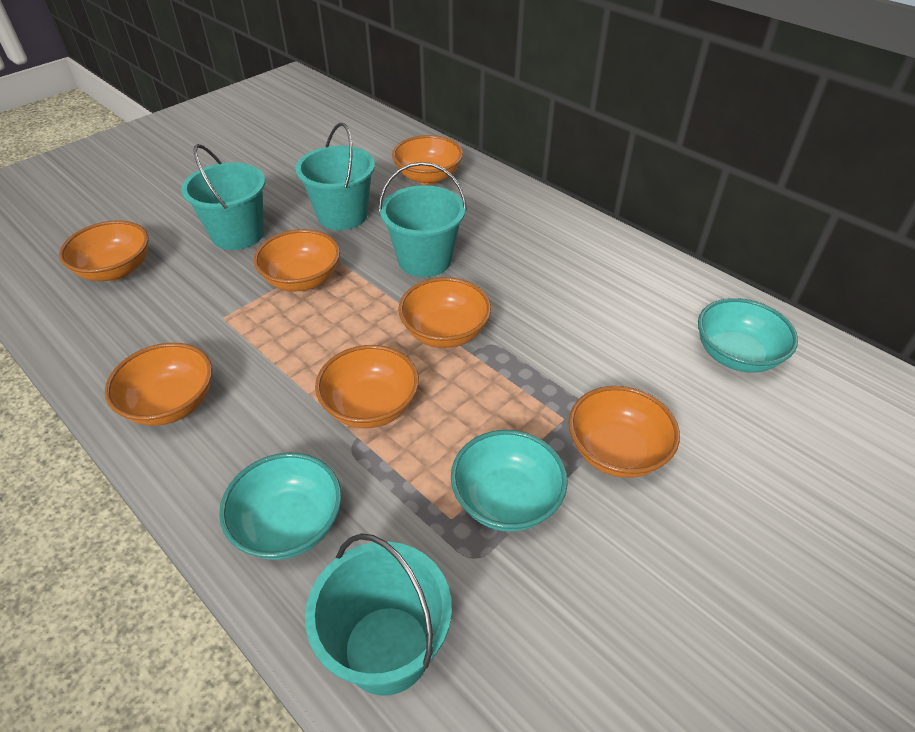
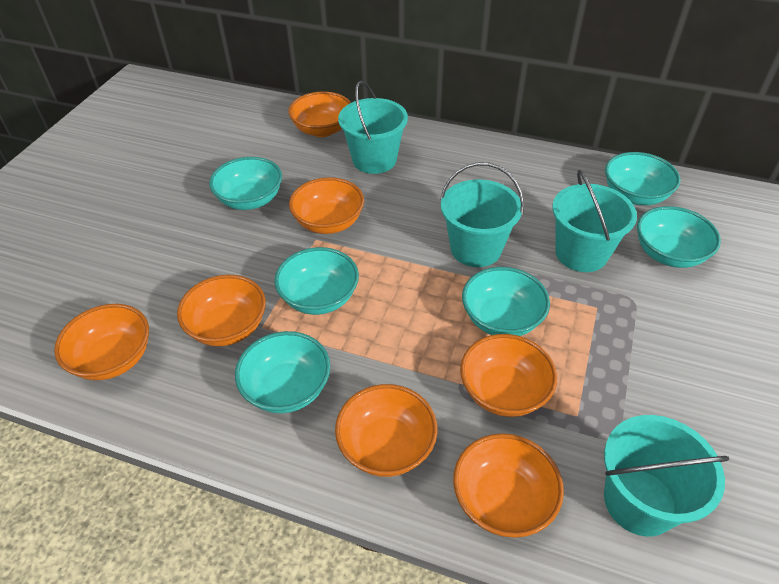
turquoise bowl: 3 -> 6

